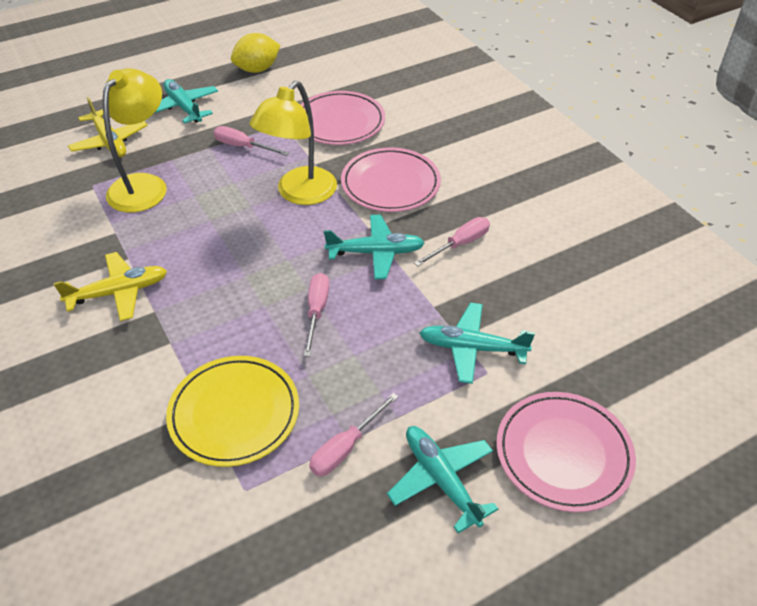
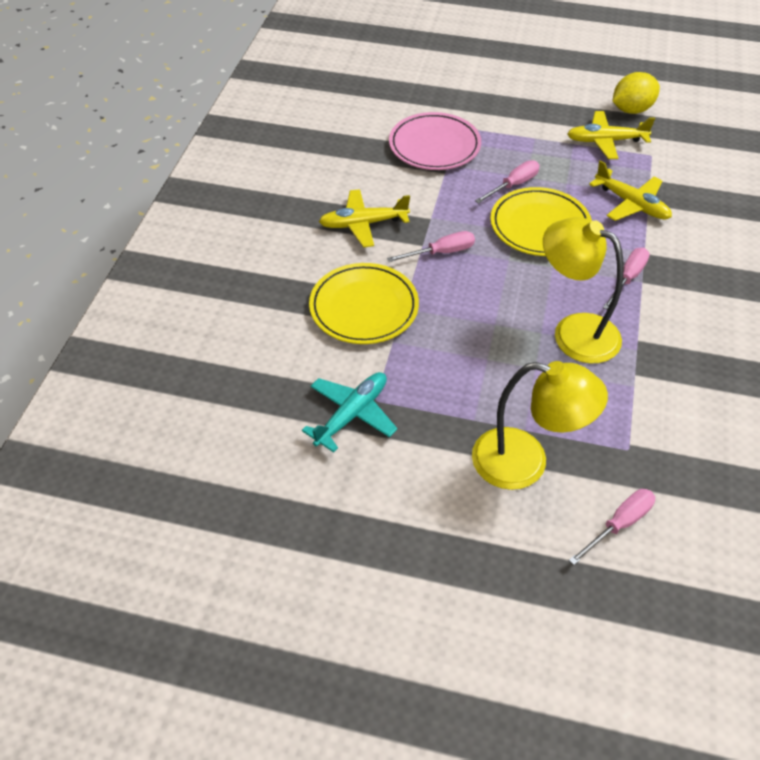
pink plate: 3 -> 1
turquoise plane: 4 -> 1
yellow plane: 2 -> 3
yellow plate: 1 -> 2

